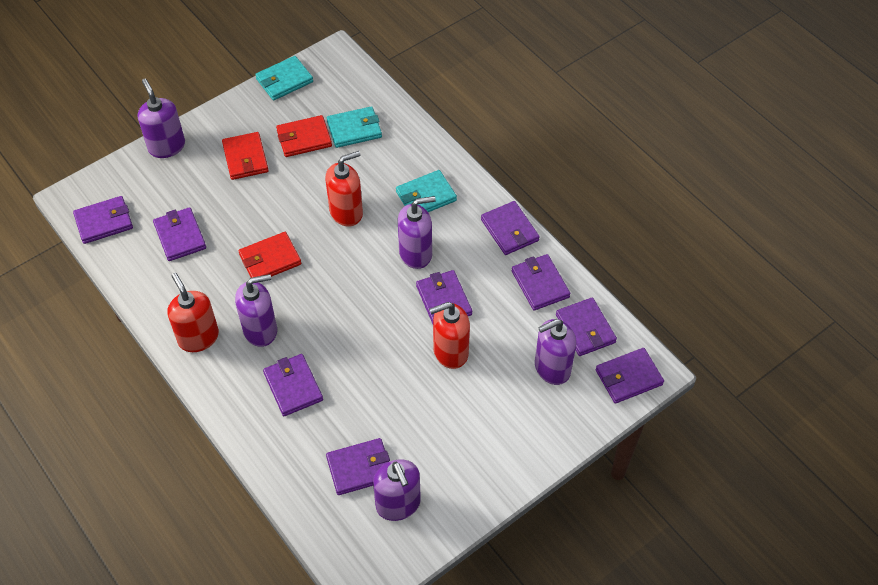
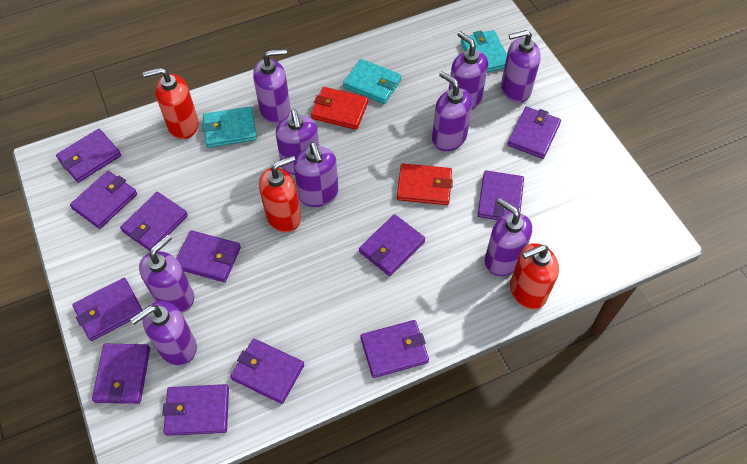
purple soap dispenser: 5 -> 9
purple wallet: 9 -> 12
red wallet: 3 -> 2

